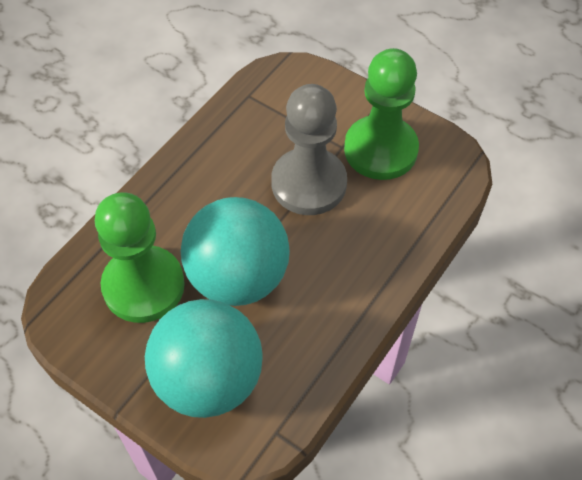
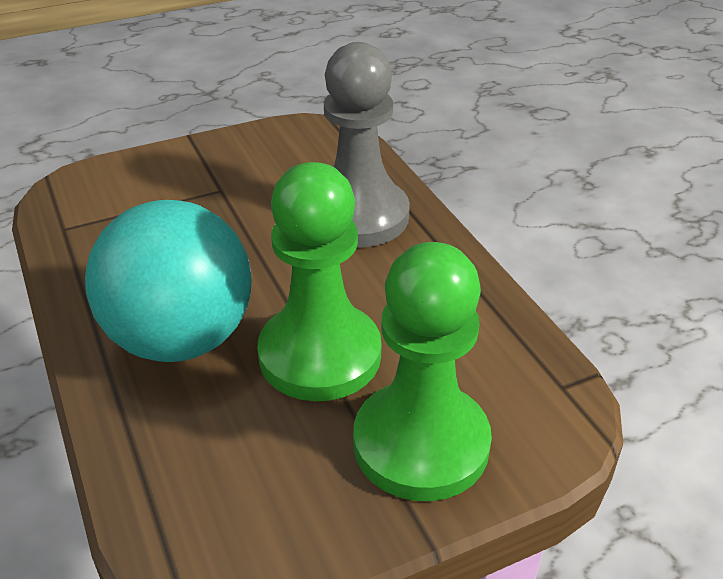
turquoise ball: 2 -> 1

